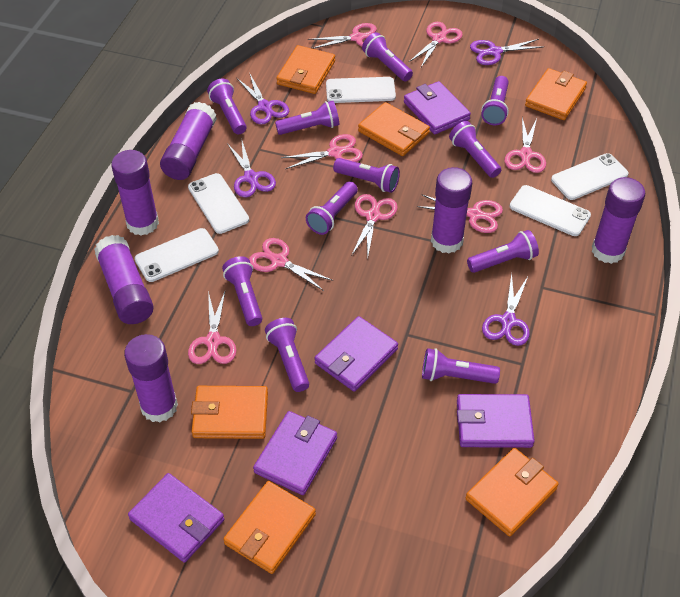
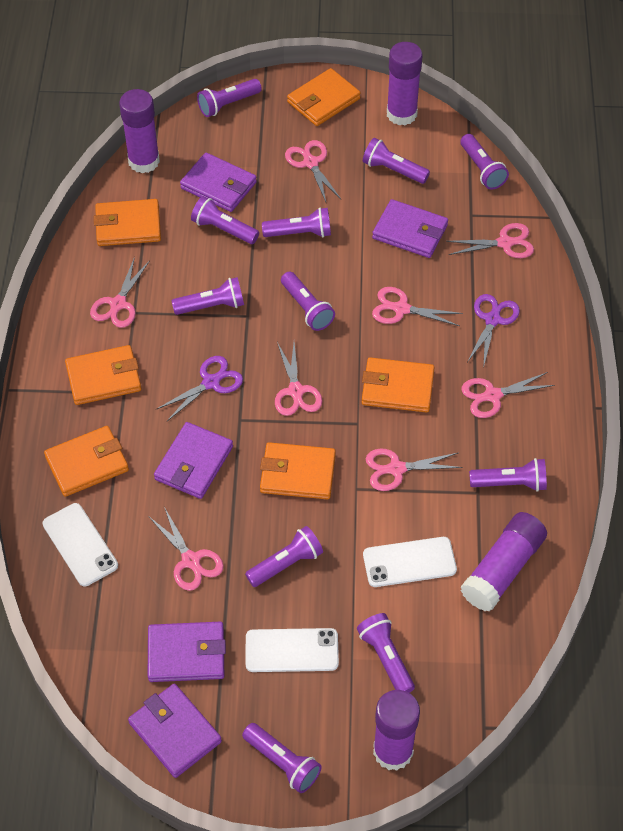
purple glue stick: 6 -> 4
purple scissors: 4 -> 2
white phone: 5 -> 3

